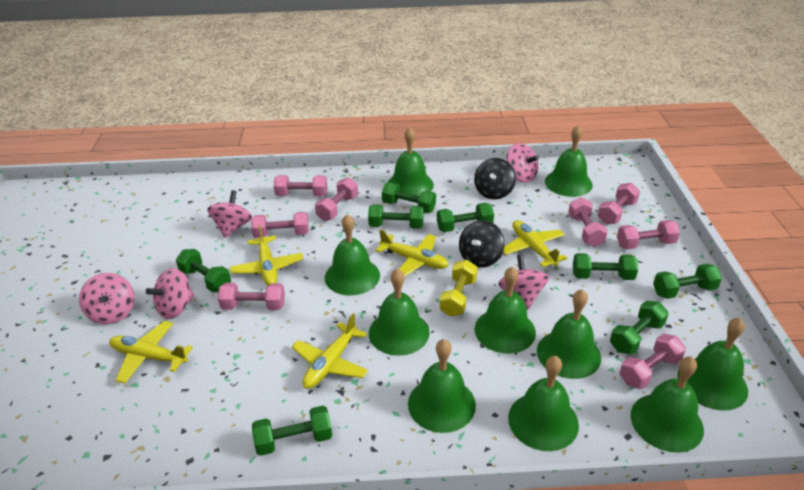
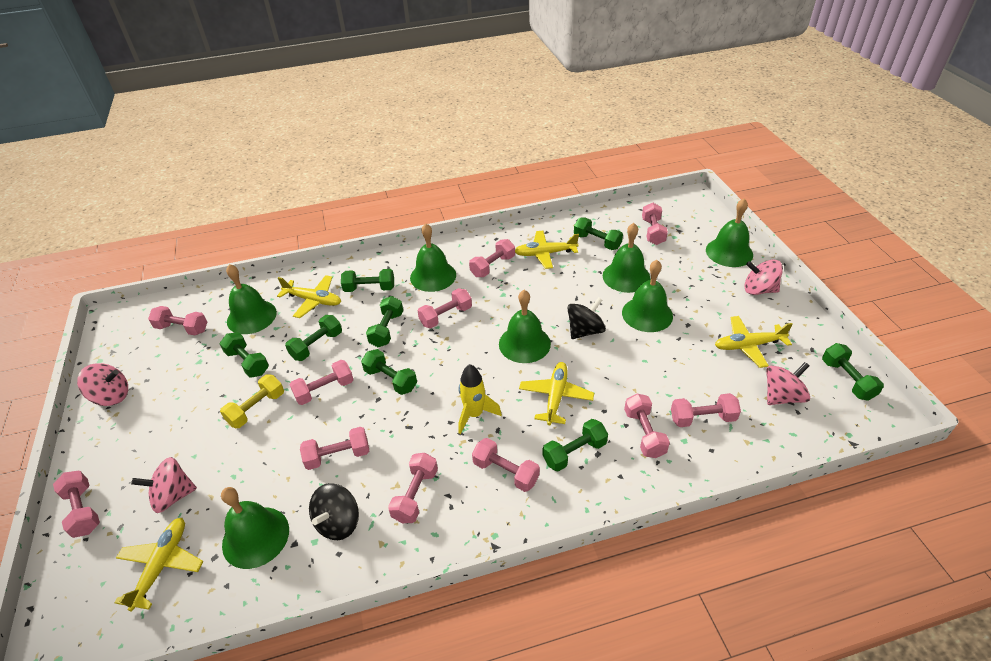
green bell: 10 -> 7
pink dumbbell: 8 -> 11
pink spinning top: 5 -> 4
yellow rocket: 0 -> 1

